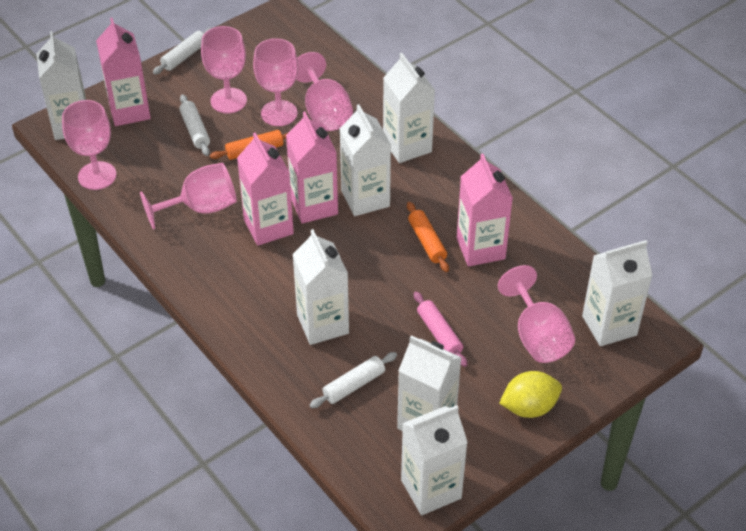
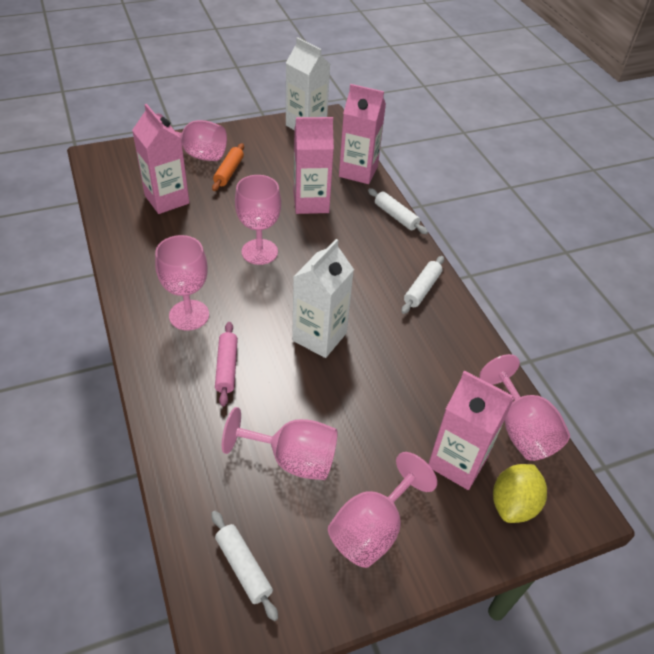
orange rolling pin: 2 -> 1
white carton: 7 -> 2

